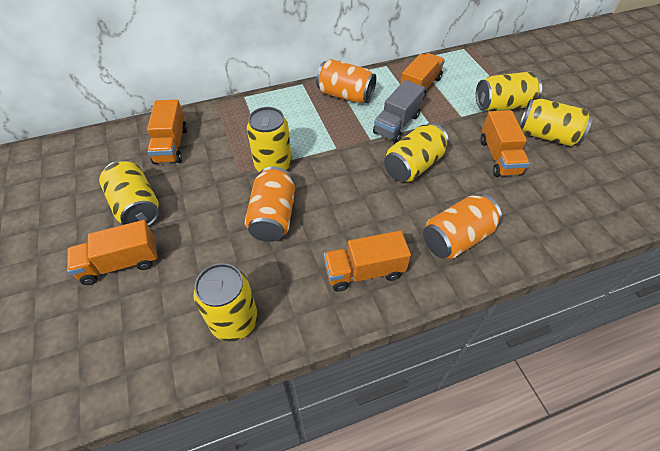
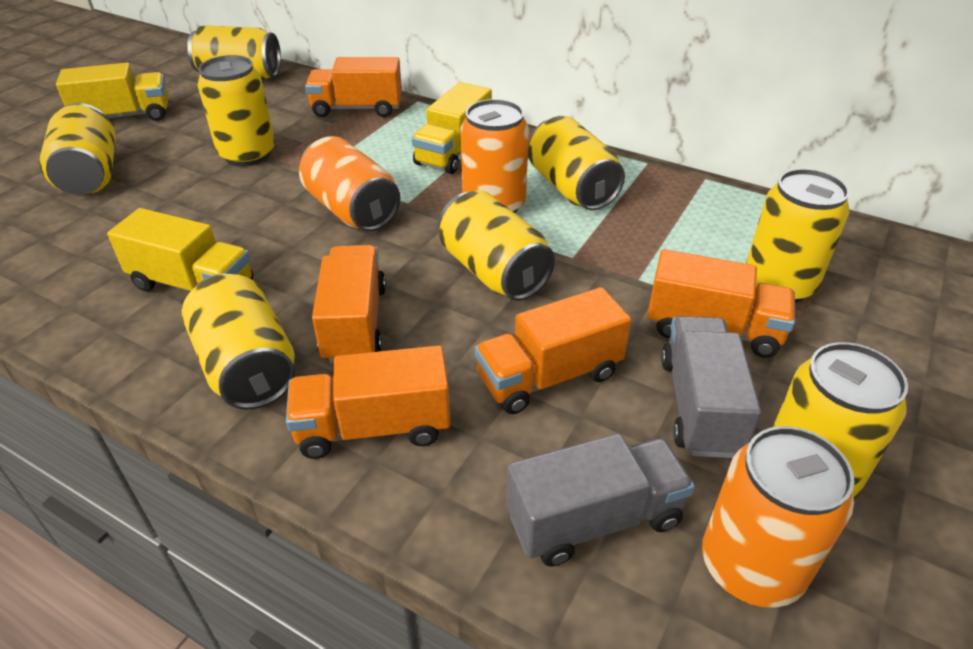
grey truck: 1 -> 2
yellow can: 6 -> 8
yellow truck: 0 -> 3

